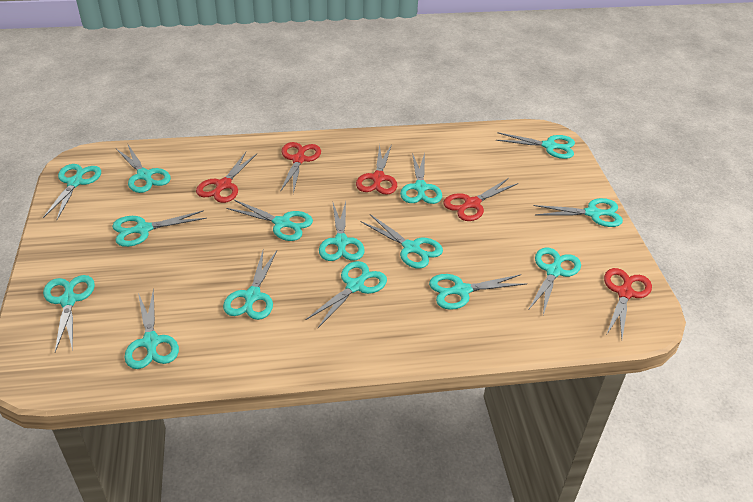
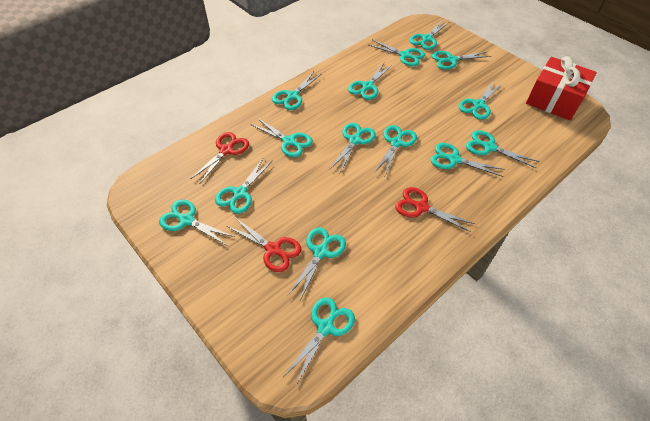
red gift: 0 -> 1
red scissors: 5 -> 3

